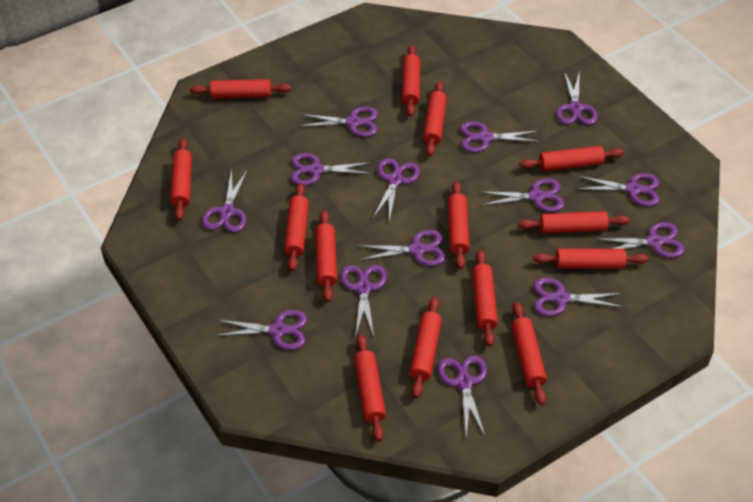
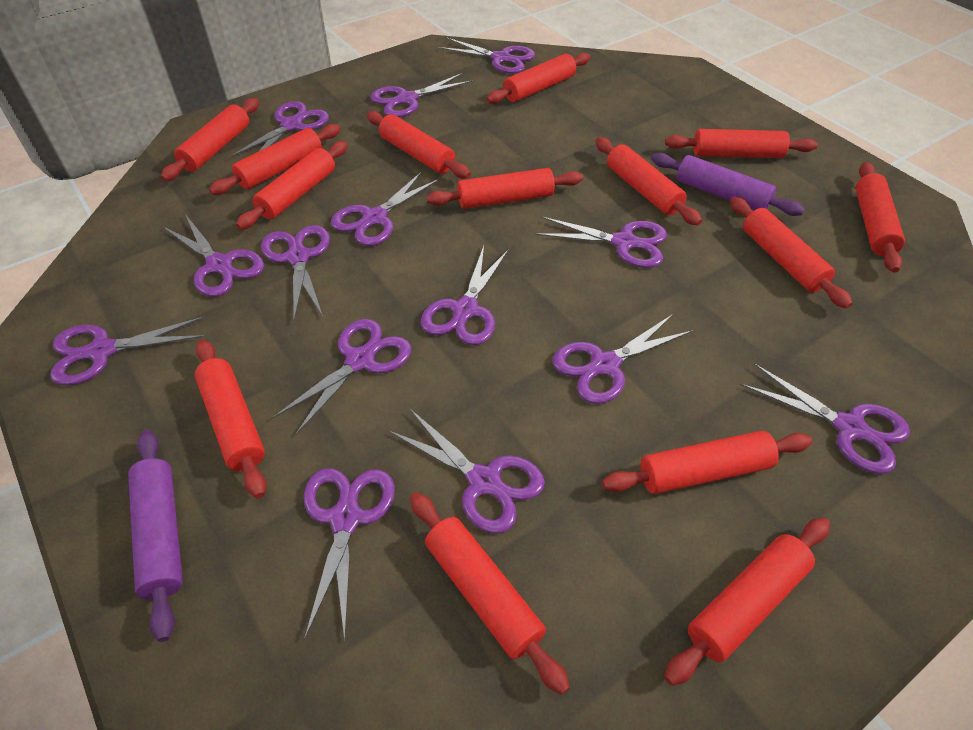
purple rolling pin: 0 -> 2

